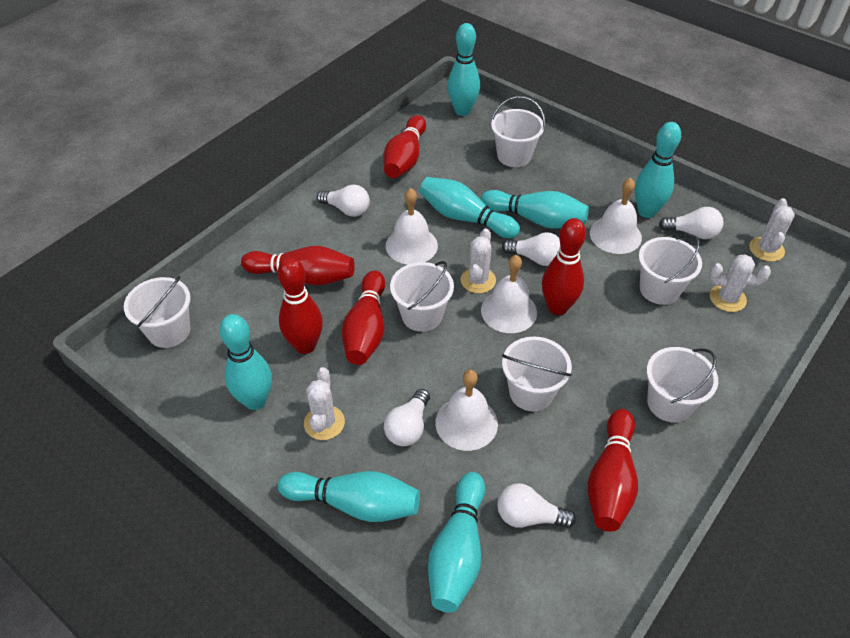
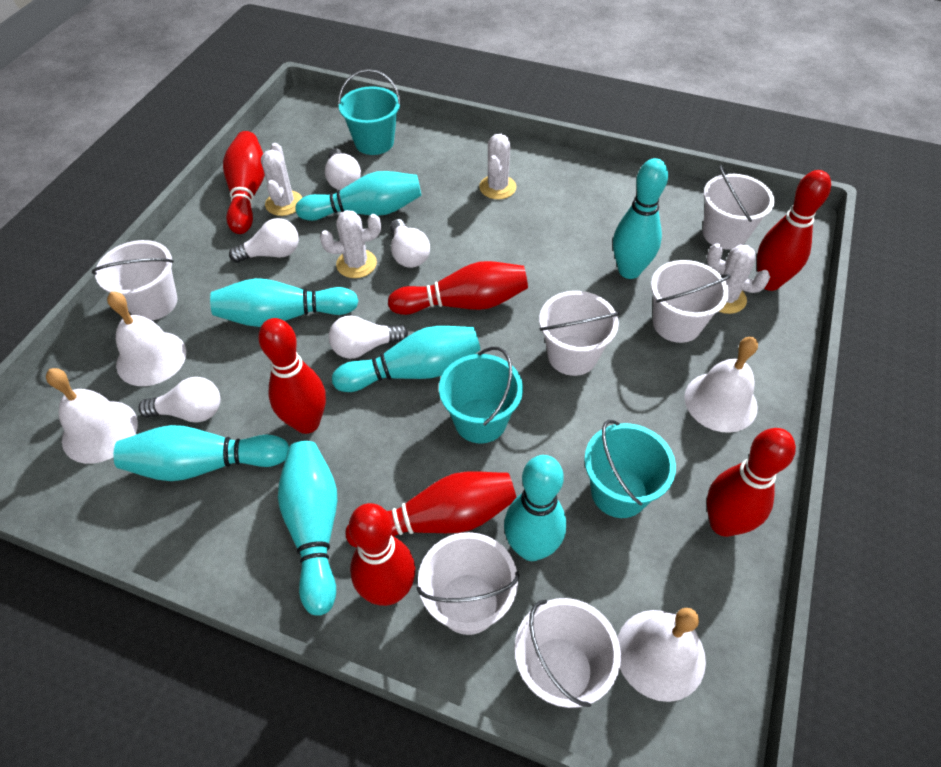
red bowling pin: 6 -> 7
turquoise bucket: 0 -> 3

